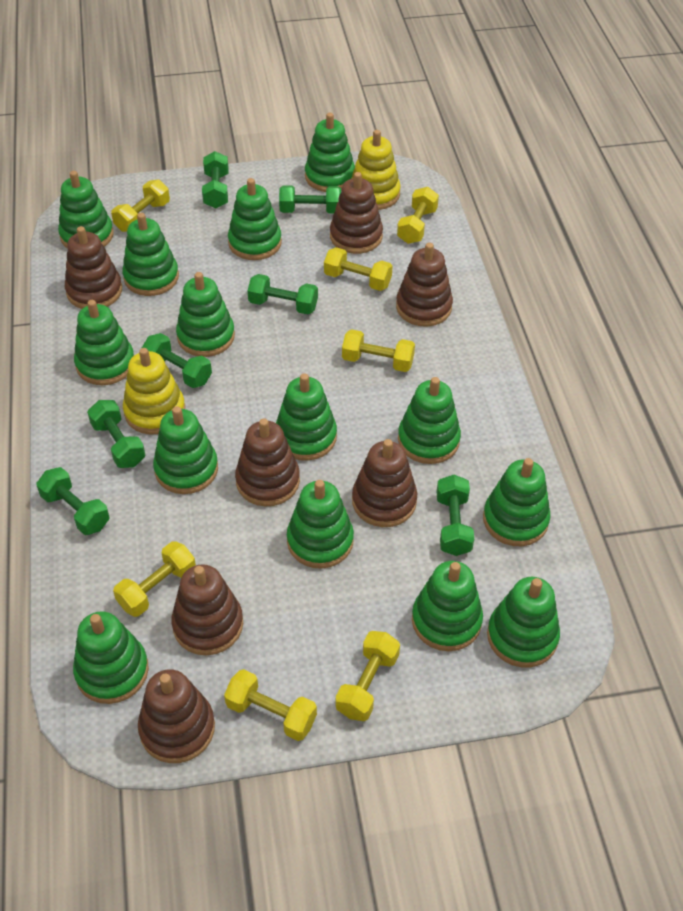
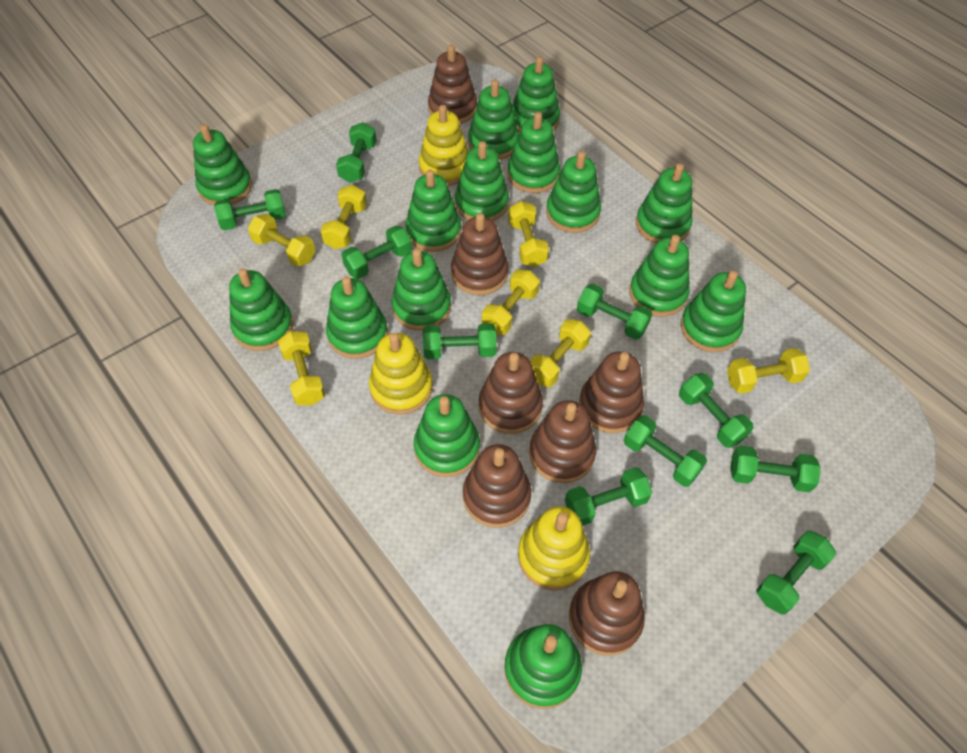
green dumbbell: 7 -> 10
green stacking toy: 14 -> 15
yellow stacking toy: 2 -> 3

